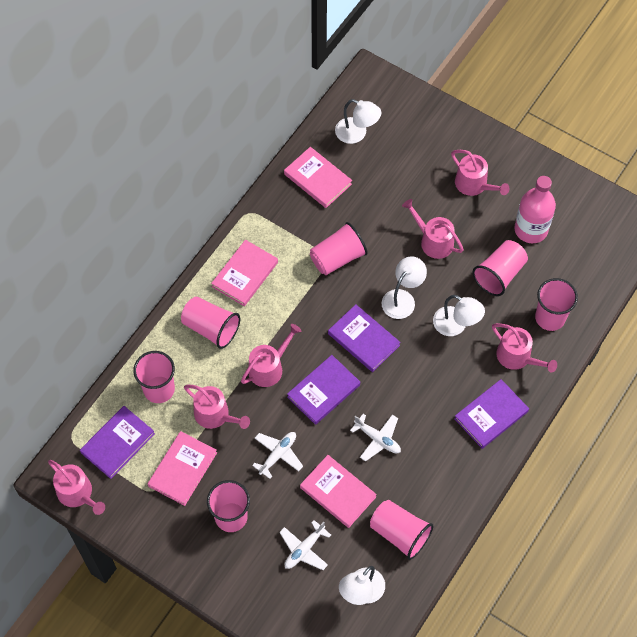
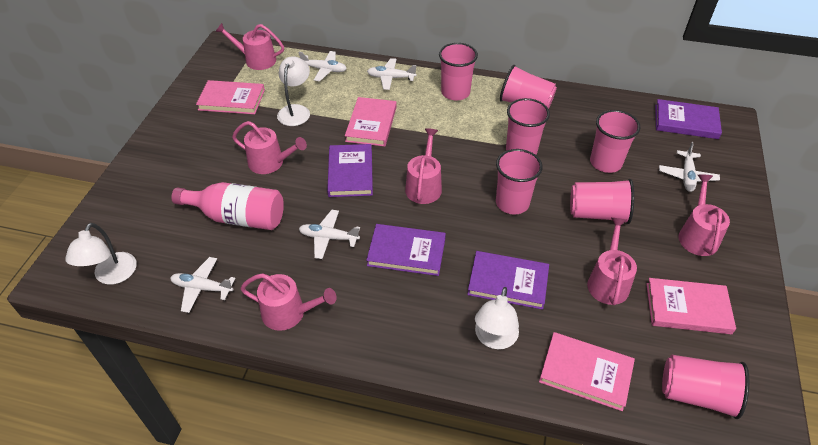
white lamp: 4 -> 3
white plane: 3 -> 5

